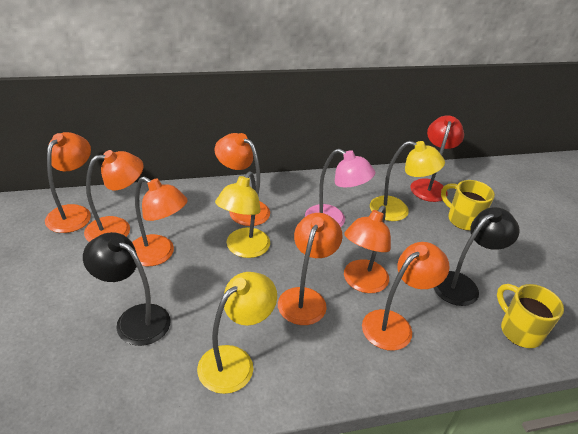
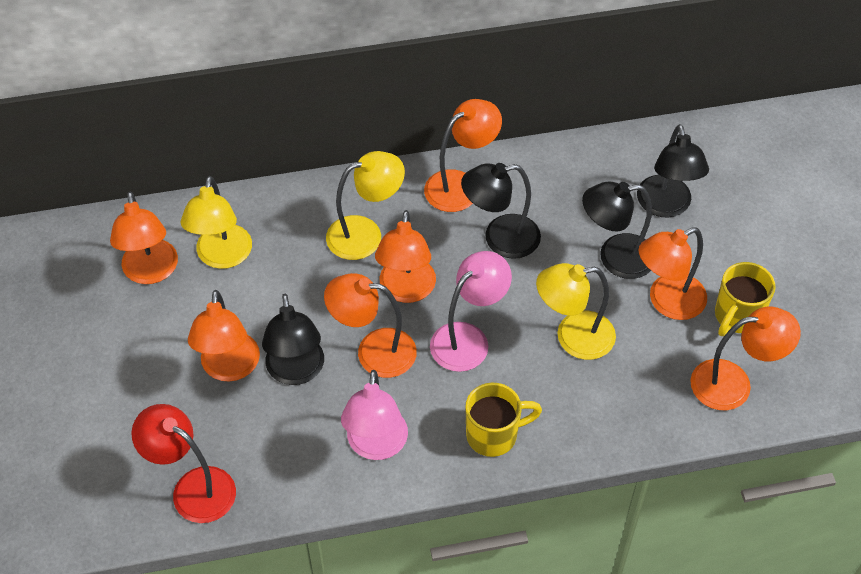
black lamp: 2 -> 4
pink lamp: 1 -> 2

